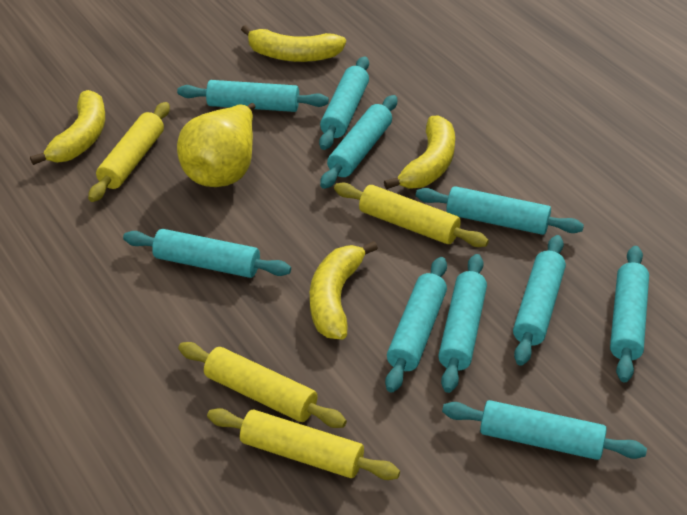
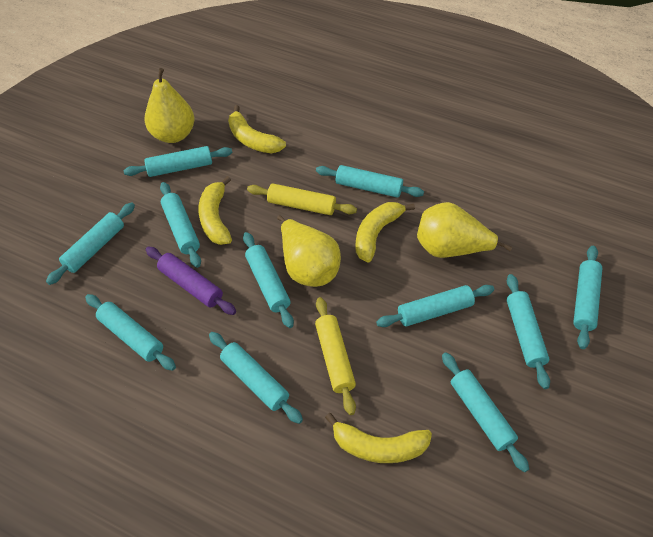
purple rolling pin: 0 -> 1
turquoise rolling pin: 10 -> 11
yellow pear: 1 -> 3
yellow rolling pin: 4 -> 2

